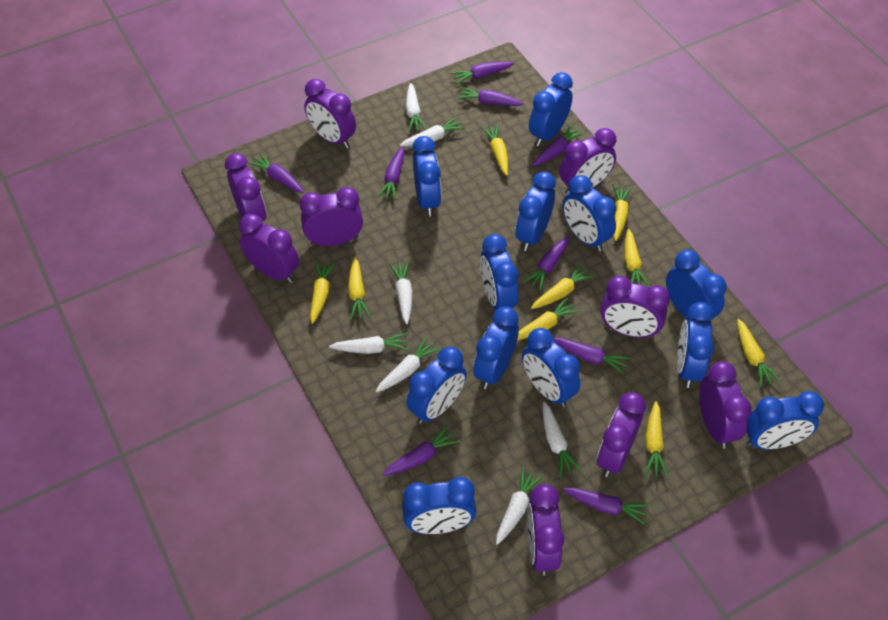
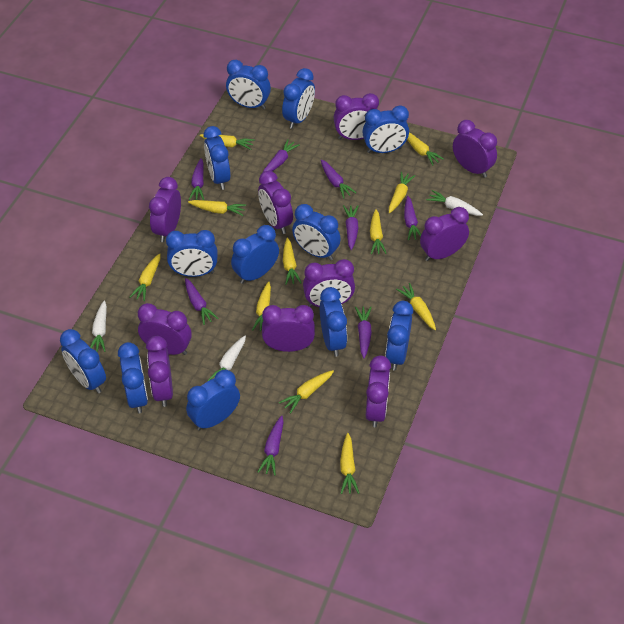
purple carrot: 9 -> 8
purple clock: 9 -> 10
white carrot: 7 -> 3
yellow carrot: 9 -> 11

